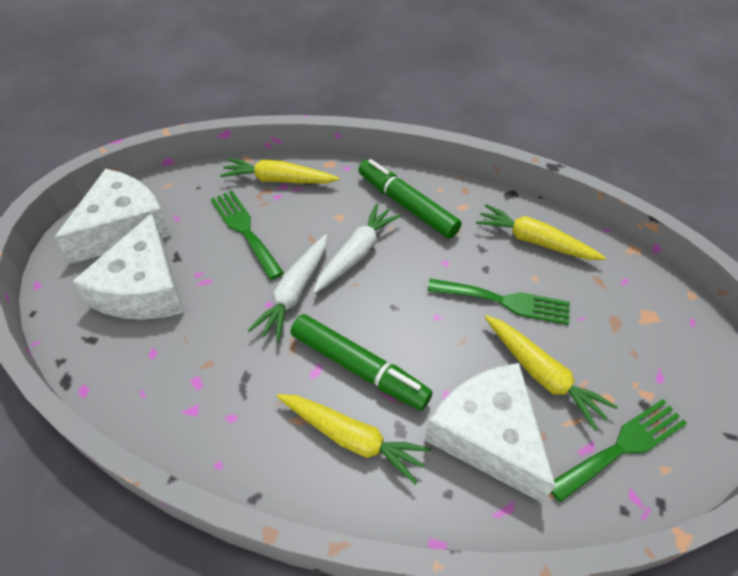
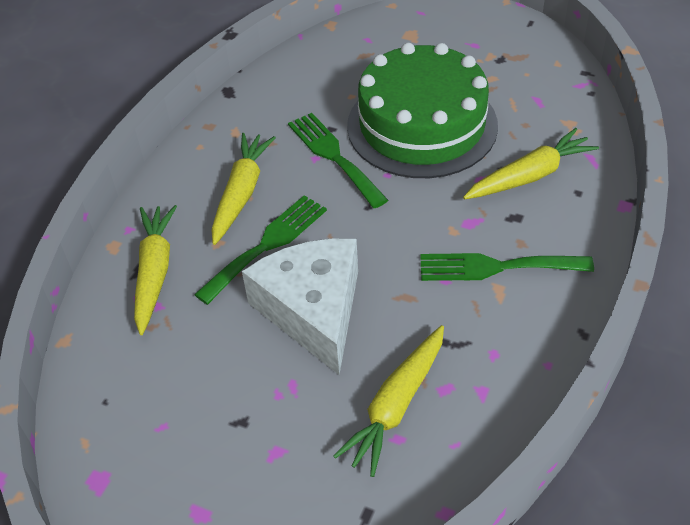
green cake: 0 -> 1
green marker: 2 -> 0
white carrot: 2 -> 0
white cheese: 3 -> 1

